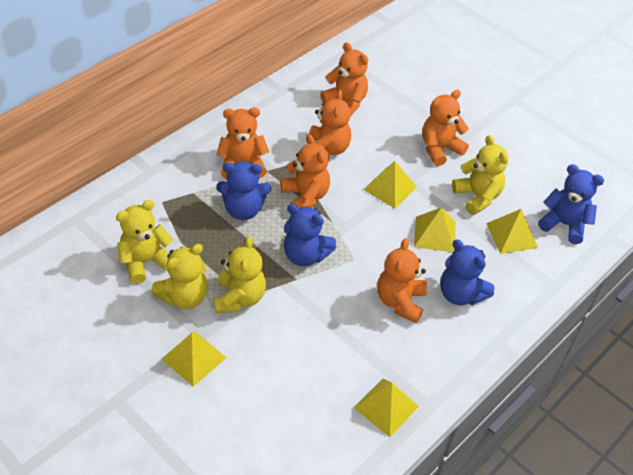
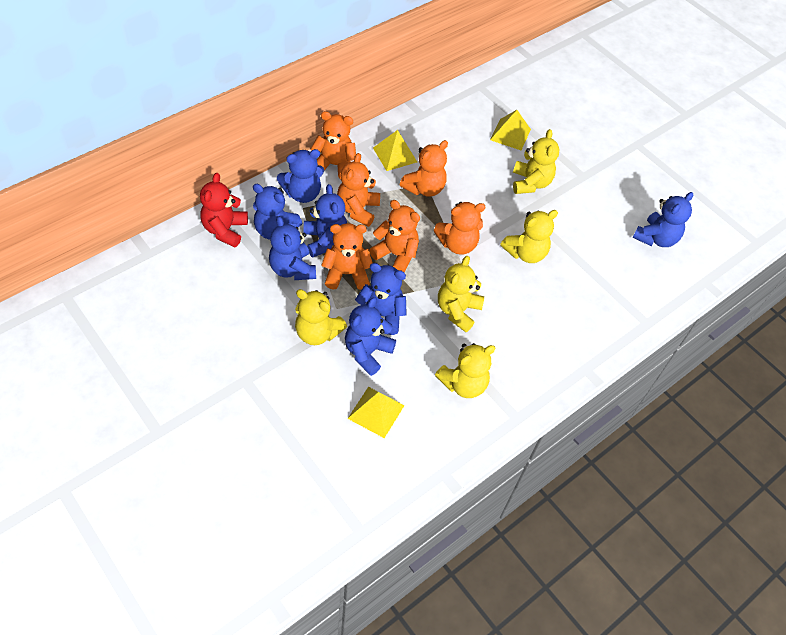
blue teddy bear: 4 -> 7
red teddy bear: 0 -> 1
yellow pyramid: 5 -> 3
yellow teddy bear: 4 -> 5

